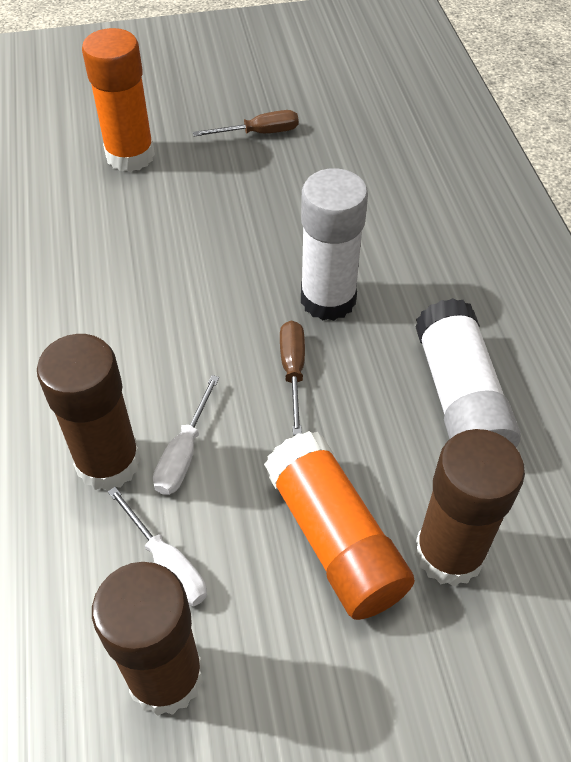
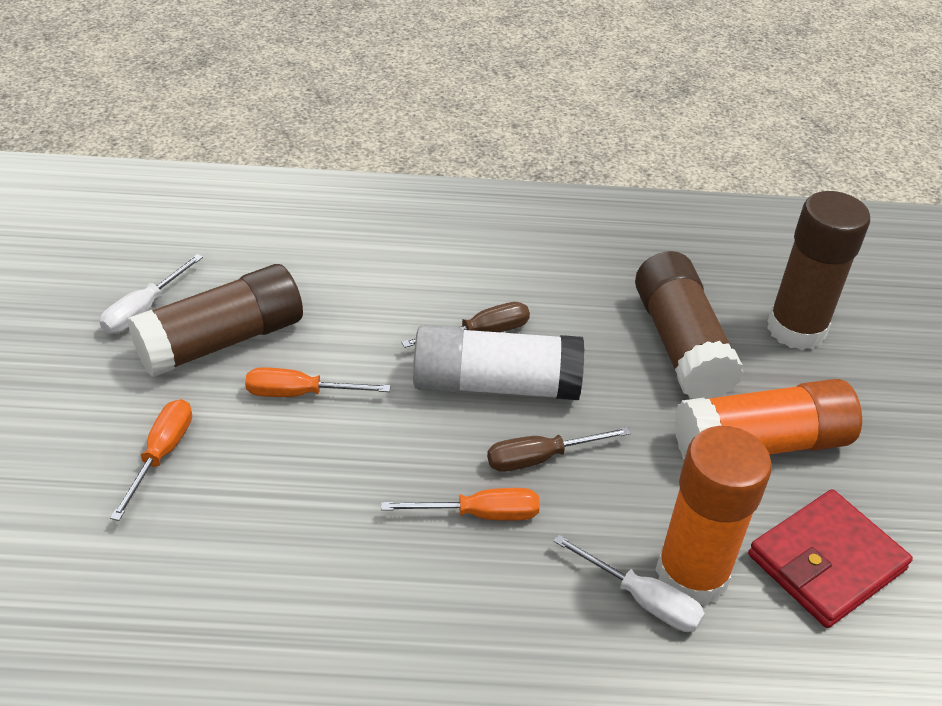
orange screwdriver: 0 -> 3
red wallet: 0 -> 1
white glue stick: 2 -> 1

